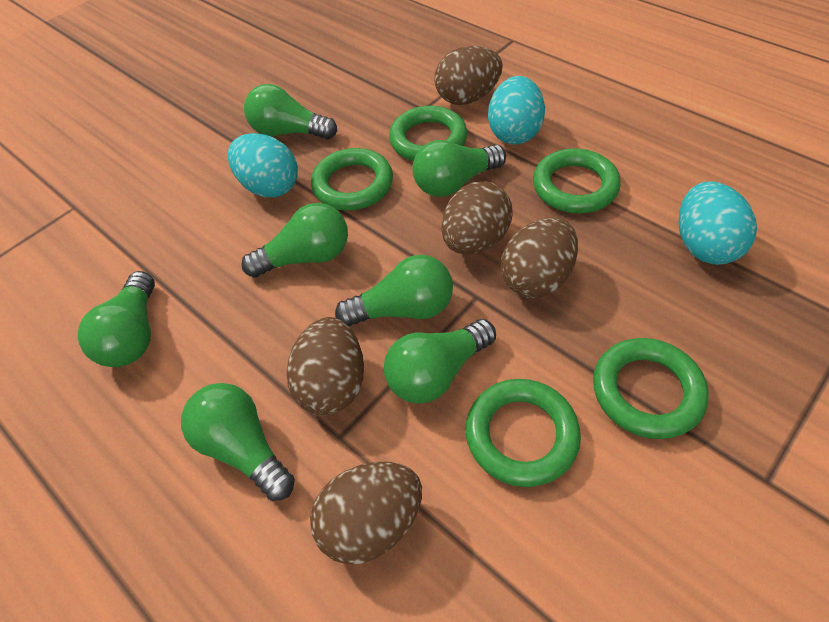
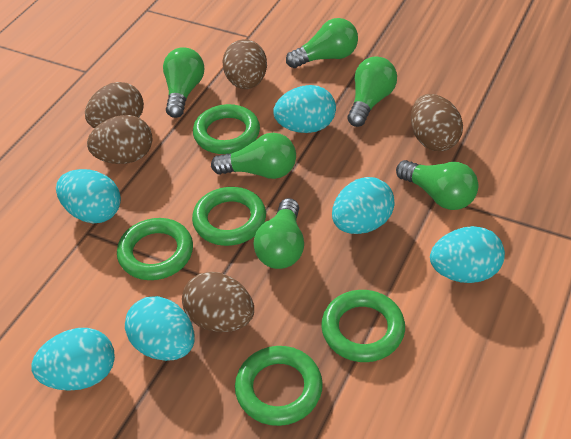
green light bulb: 7 -> 6
turquoise egg: 3 -> 6

